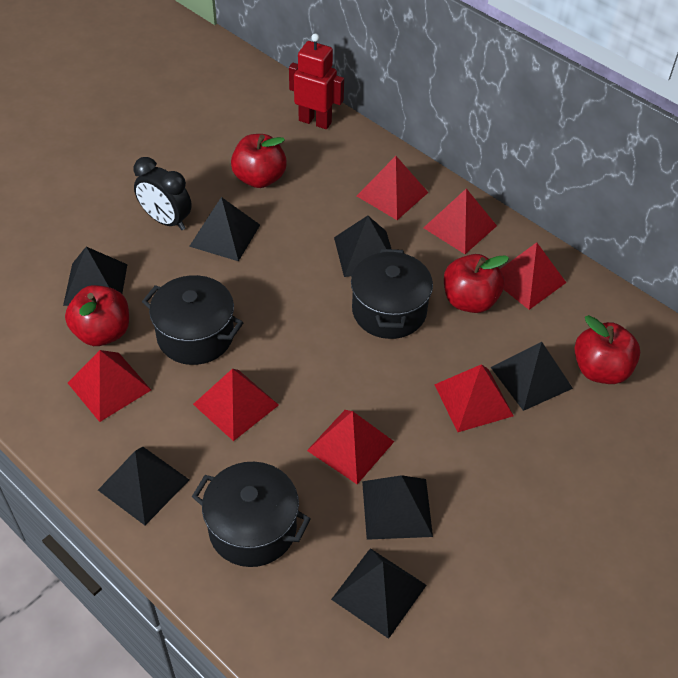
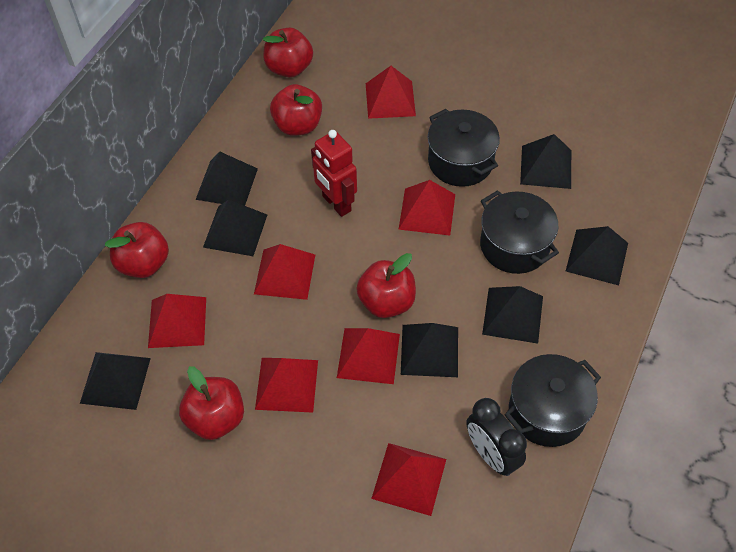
red apple: 4 -> 5

